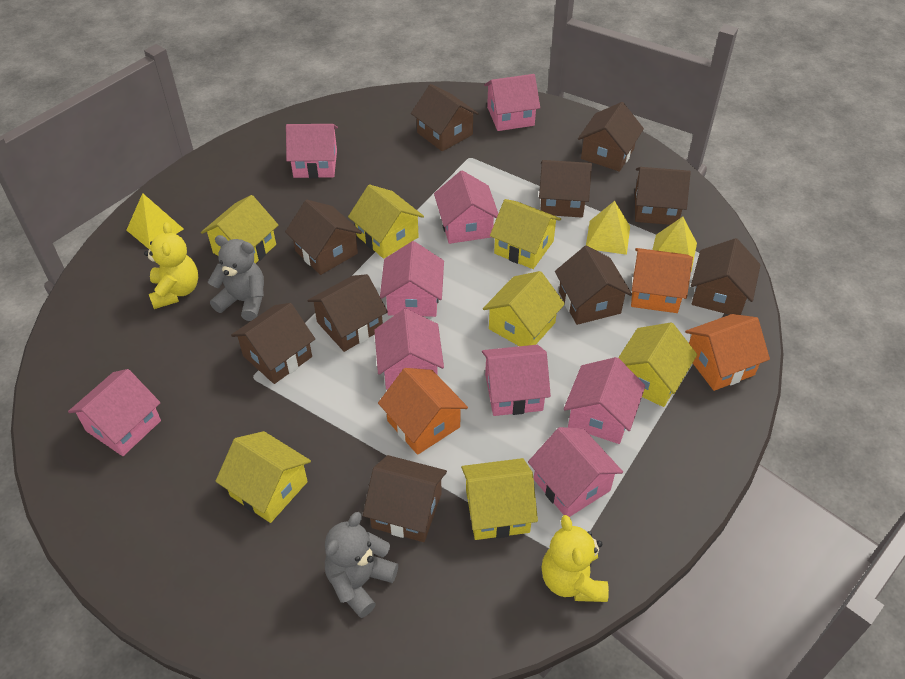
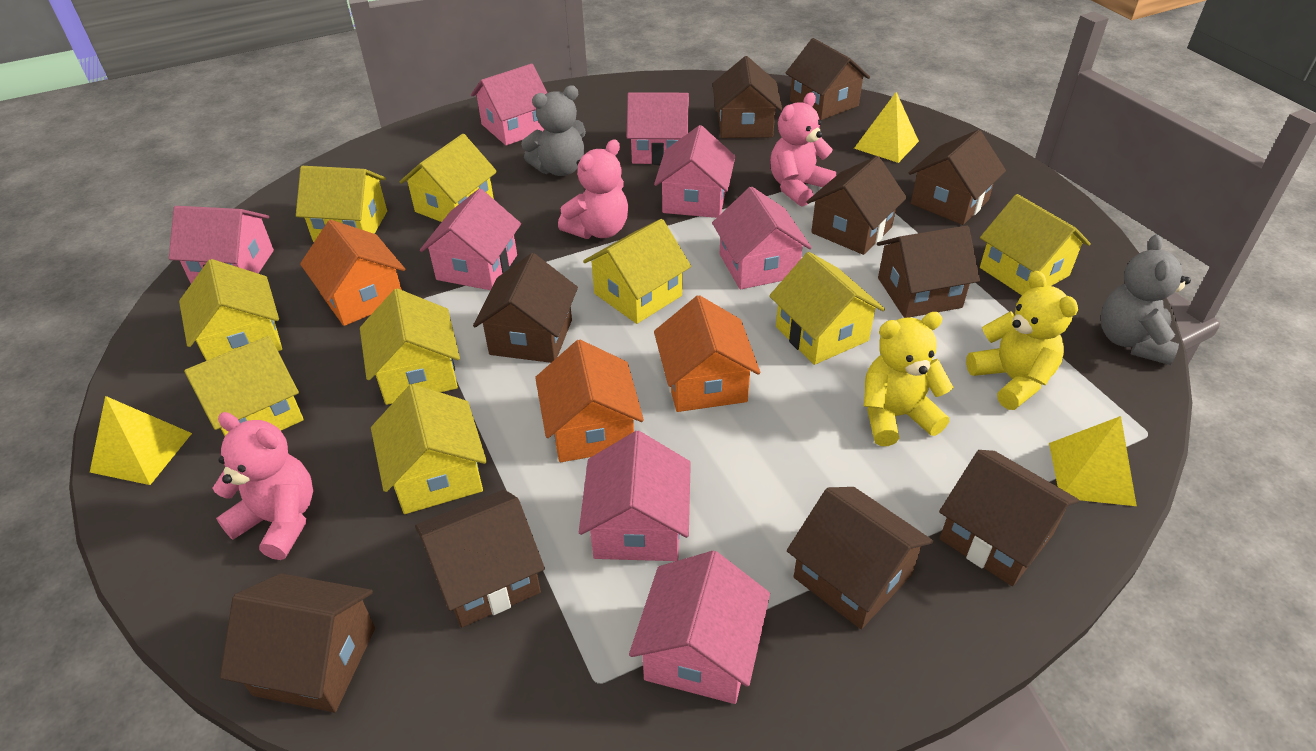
pink house: 9 -> 8
pink teddy bear: 0 -> 3
yellow house: 7 -> 9

